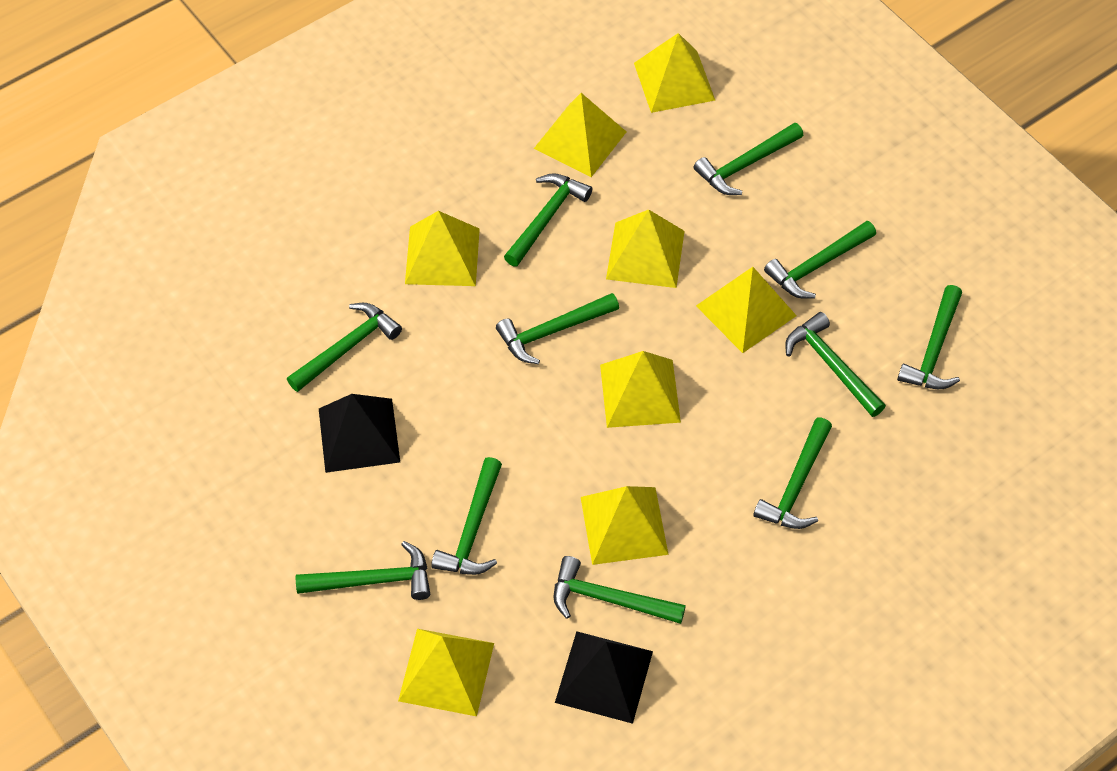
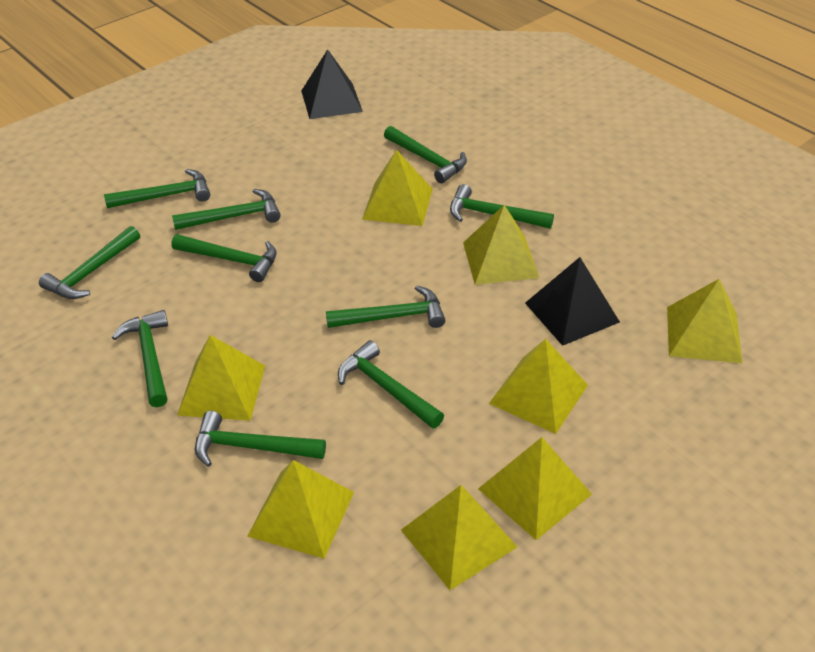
green hammer: 11 -> 10

